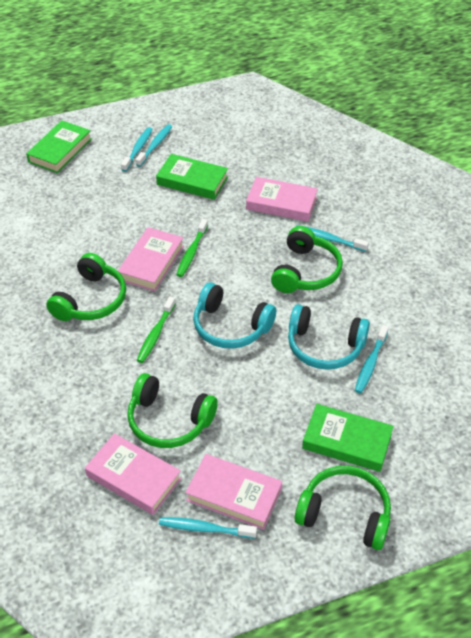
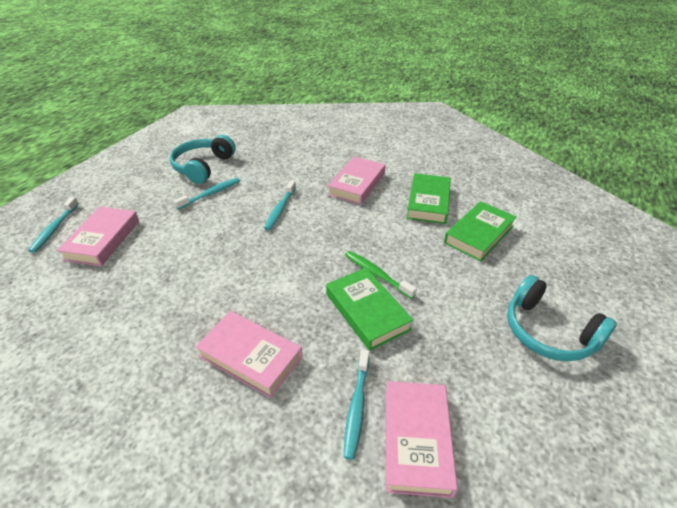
green headphones: 4 -> 0
green toothbrush: 2 -> 1
turquoise toothbrush: 5 -> 4

